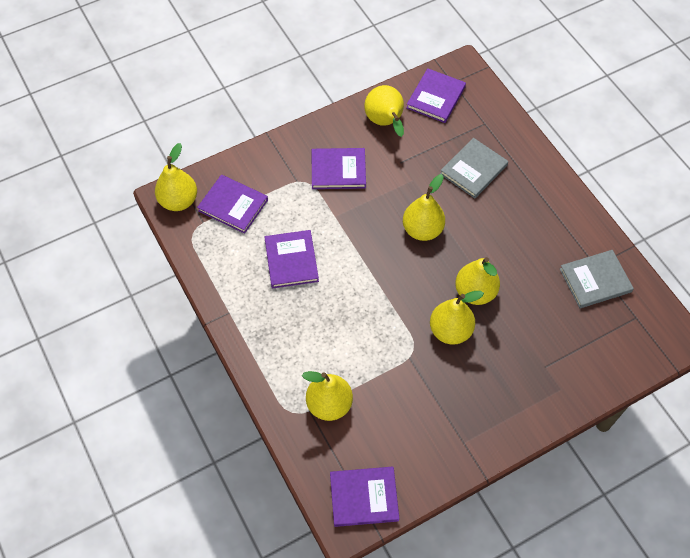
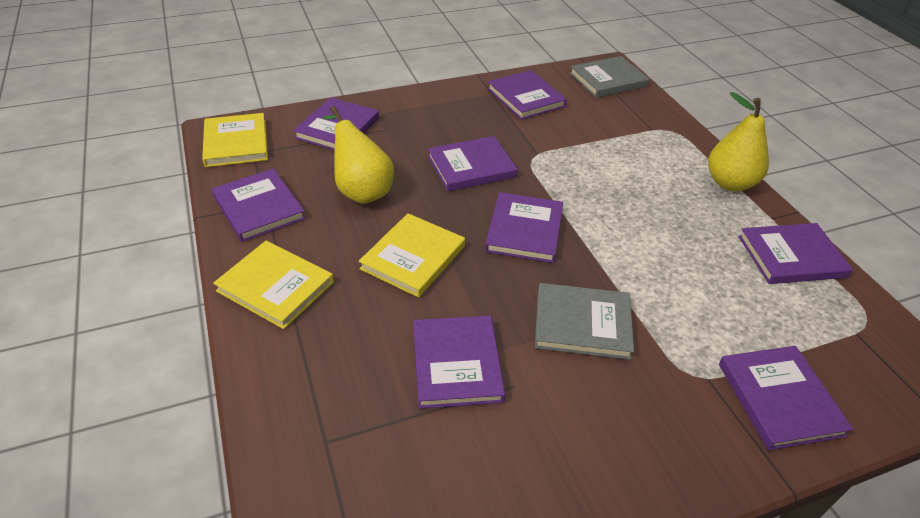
purple book: 5 -> 8
yellow book: 0 -> 3
yellow pear: 6 -> 2

